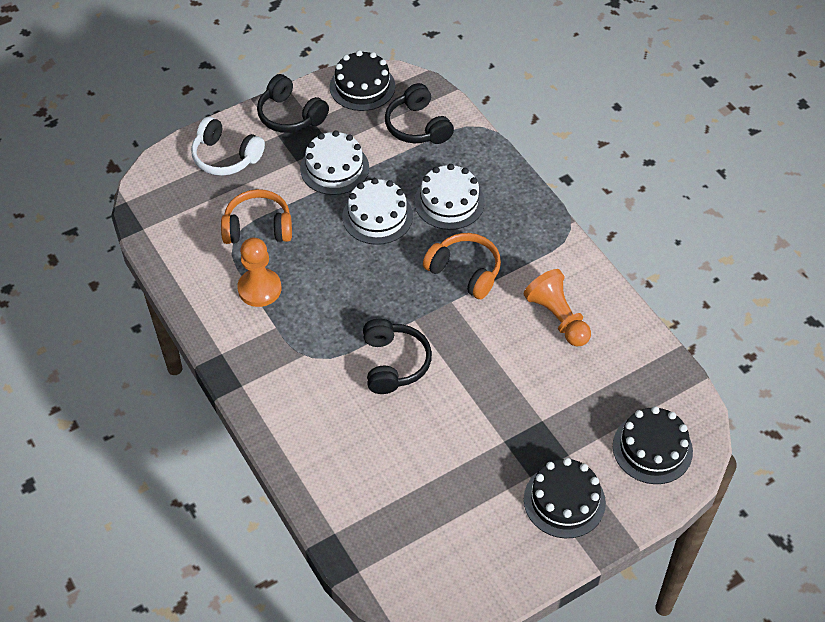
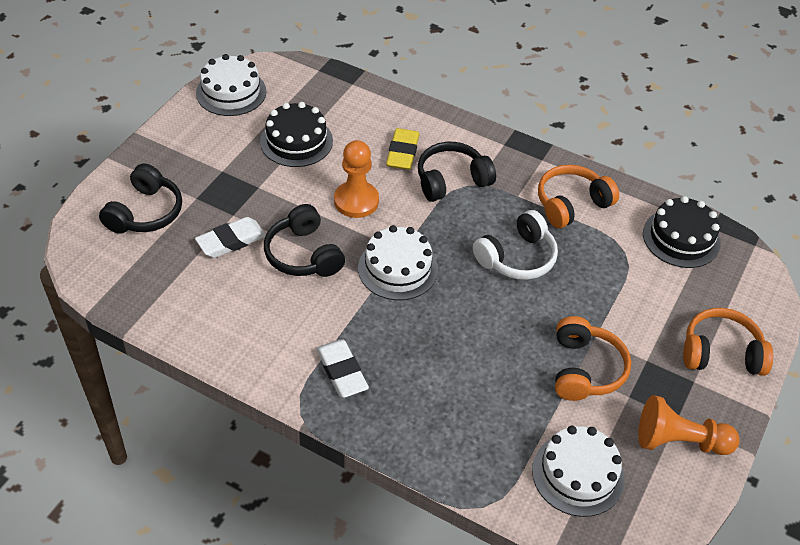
black cake: 3 -> 2
orange headphones: 2 -> 3
white eraser: 0 -> 2
yellow eraser: 0 -> 1

